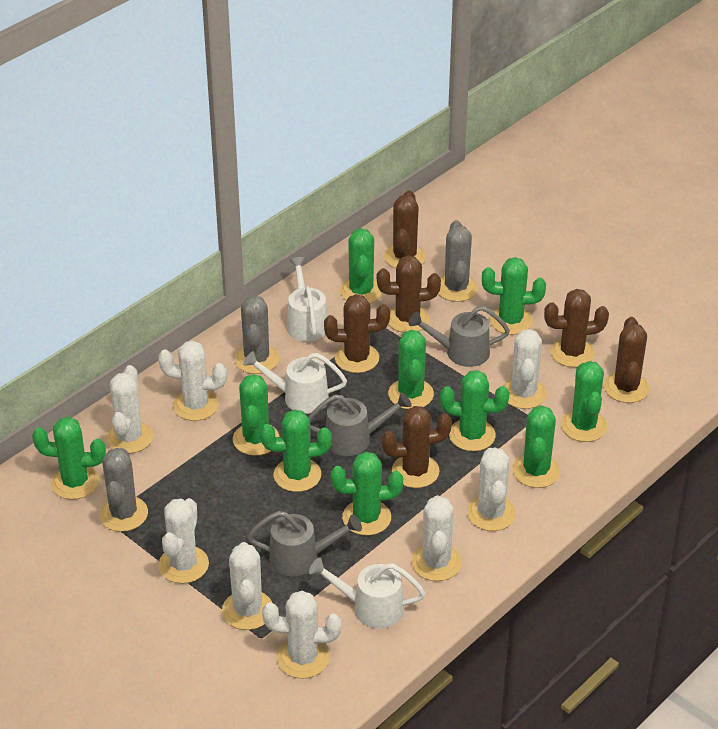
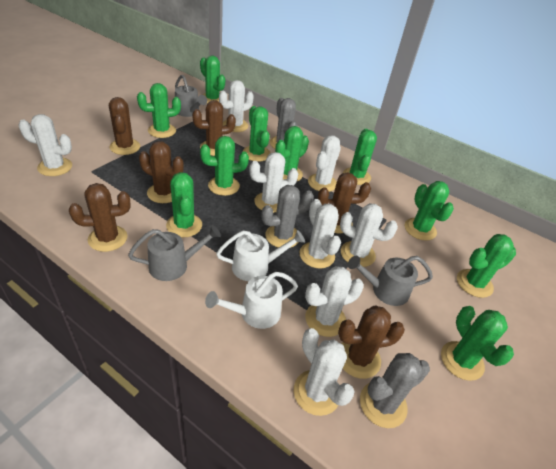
white watering can: 3 -> 2

